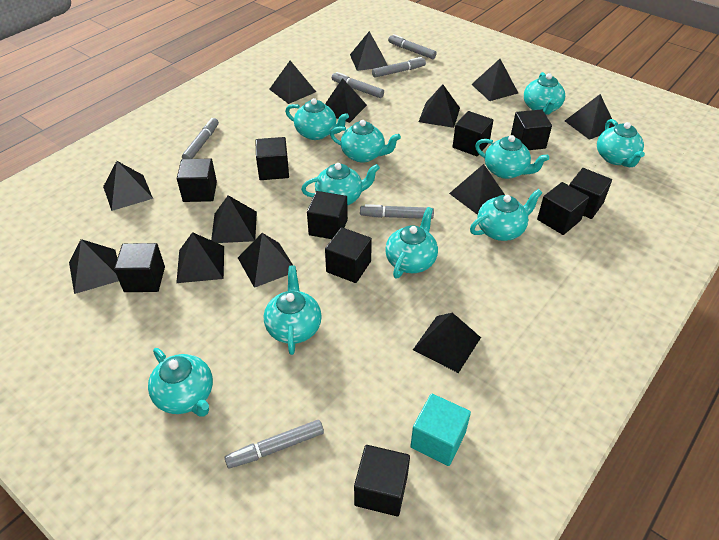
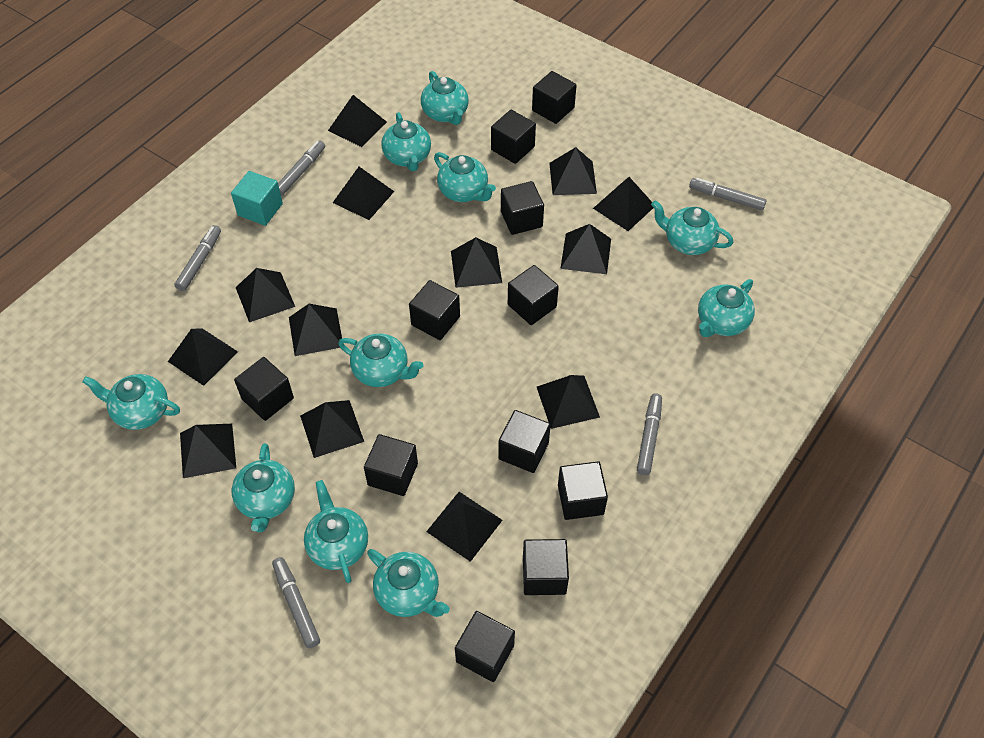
black cube: 10 -> 11
grey marker: 6 -> 5

